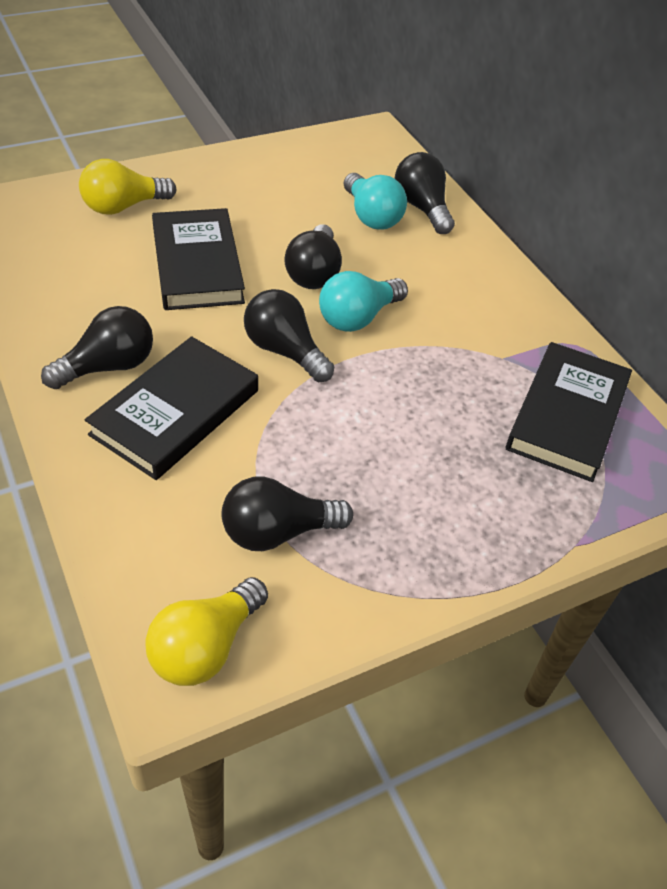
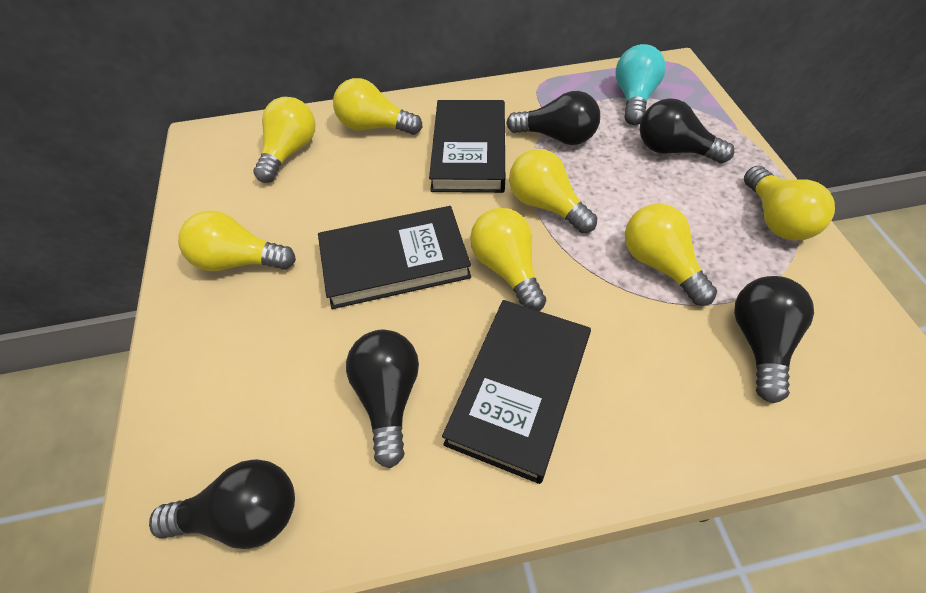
turquoise light bulb: 2 -> 1
yellow light bulb: 2 -> 7

